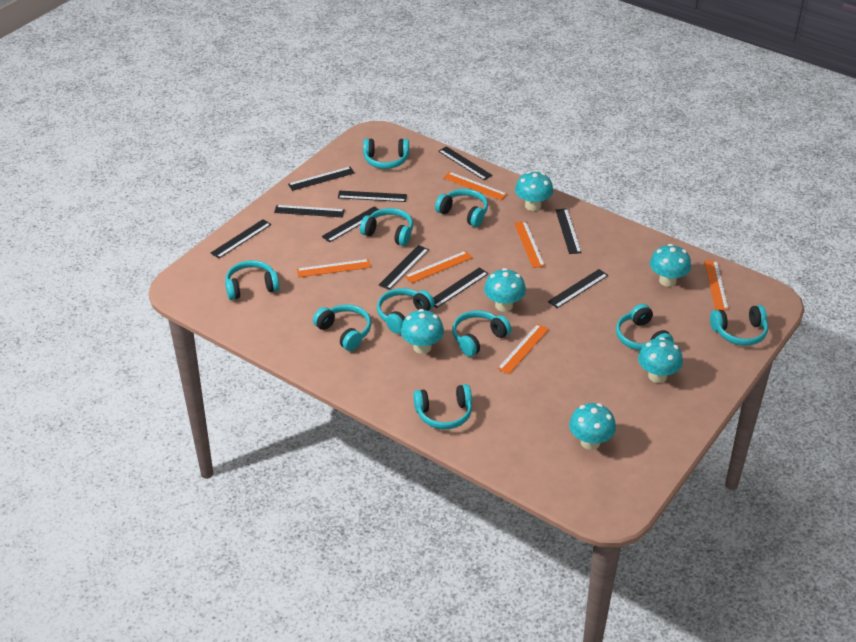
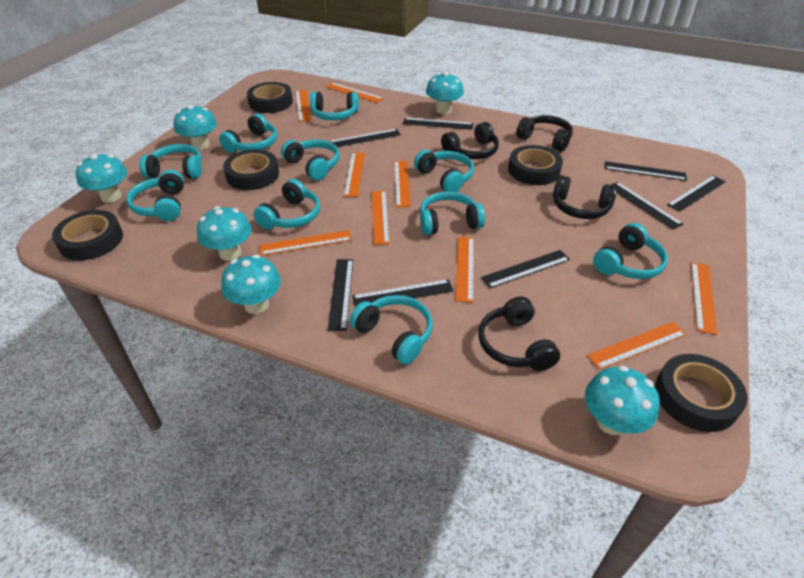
black headphones: 0 -> 4
black ruler: 10 -> 8
black tape: 0 -> 5
orange ruler: 6 -> 9

